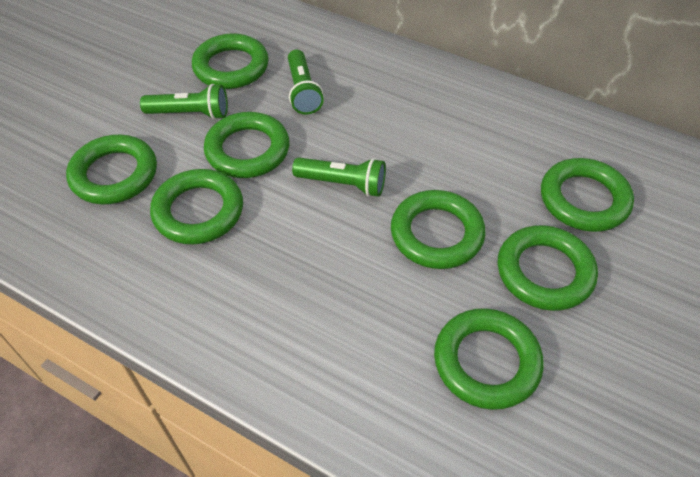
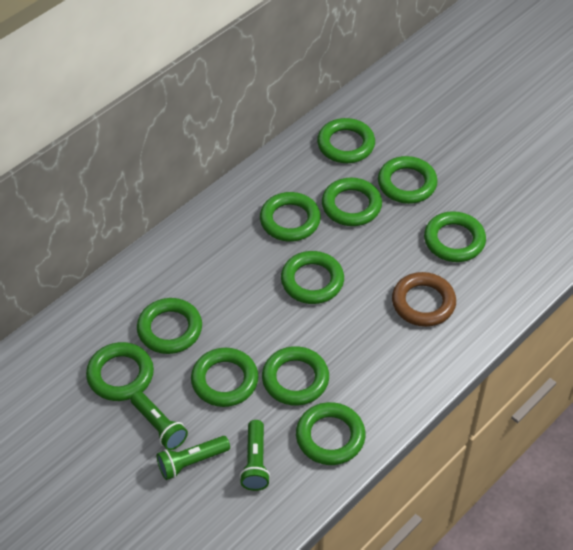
brown ring: 0 -> 1
green ring: 8 -> 11

